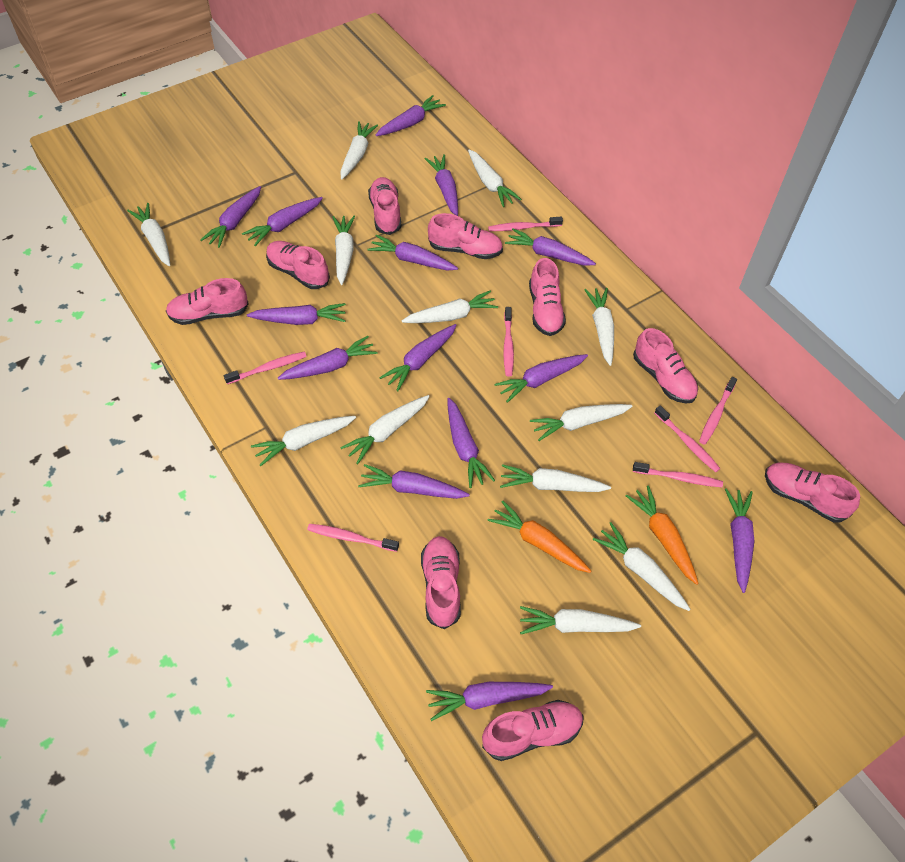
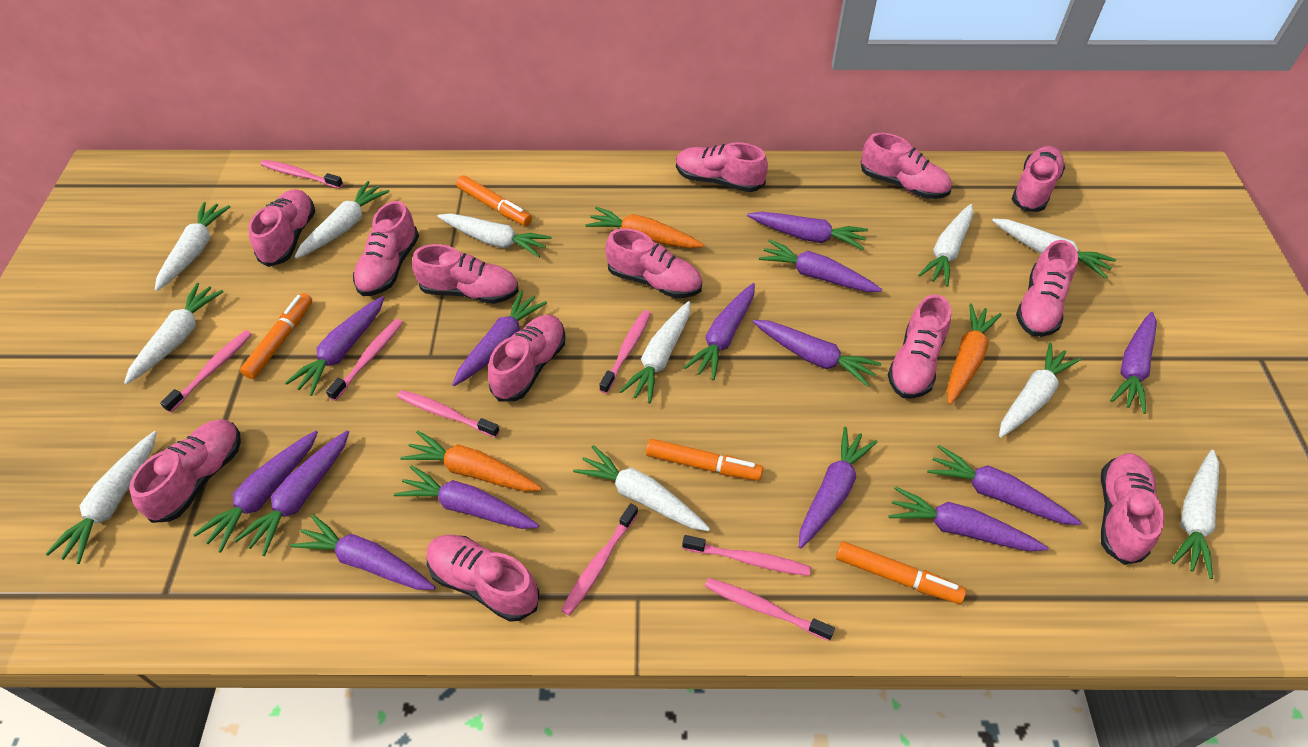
orange carrot: 2 -> 3
orange marker: 0 -> 4
pink shoe: 9 -> 13
pink toothbrush: 7 -> 8
white carrot: 12 -> 11

